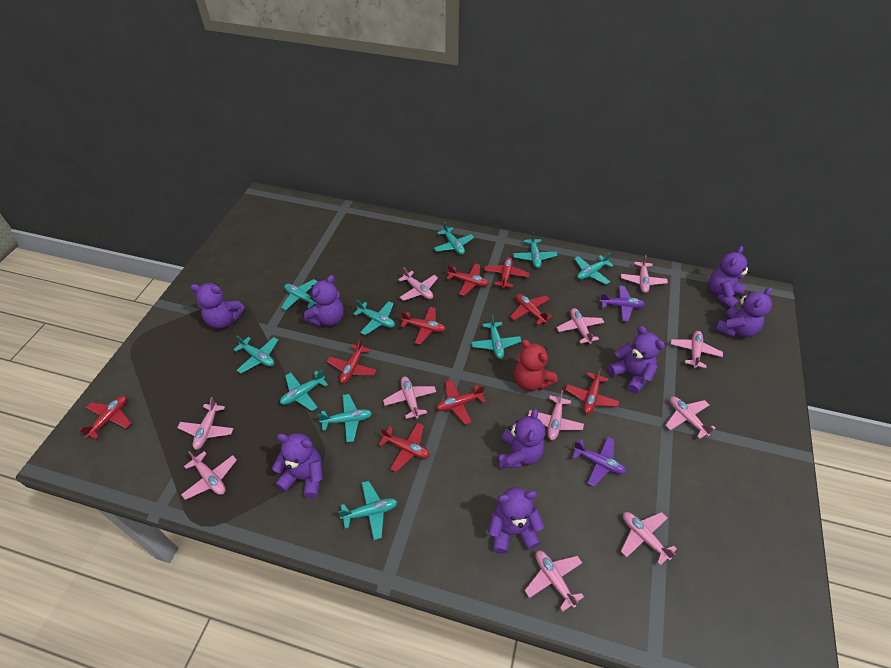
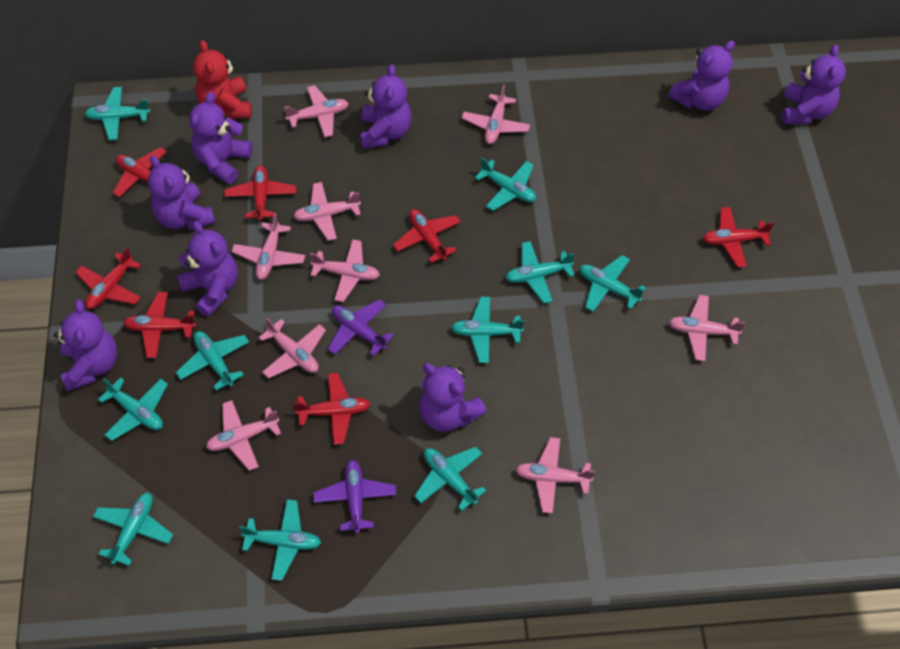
pink plane: 11 -> 9
red plane: 9 -> 7

